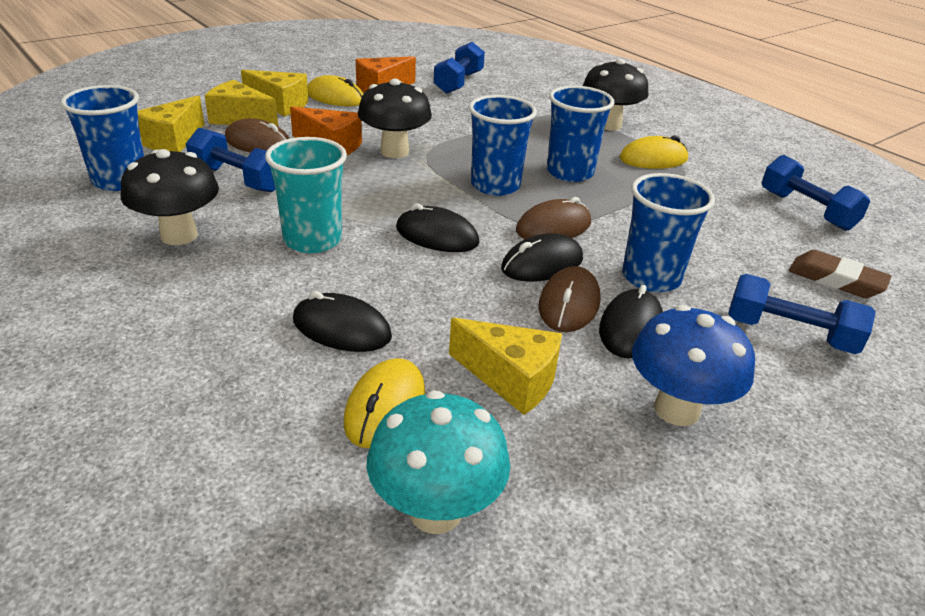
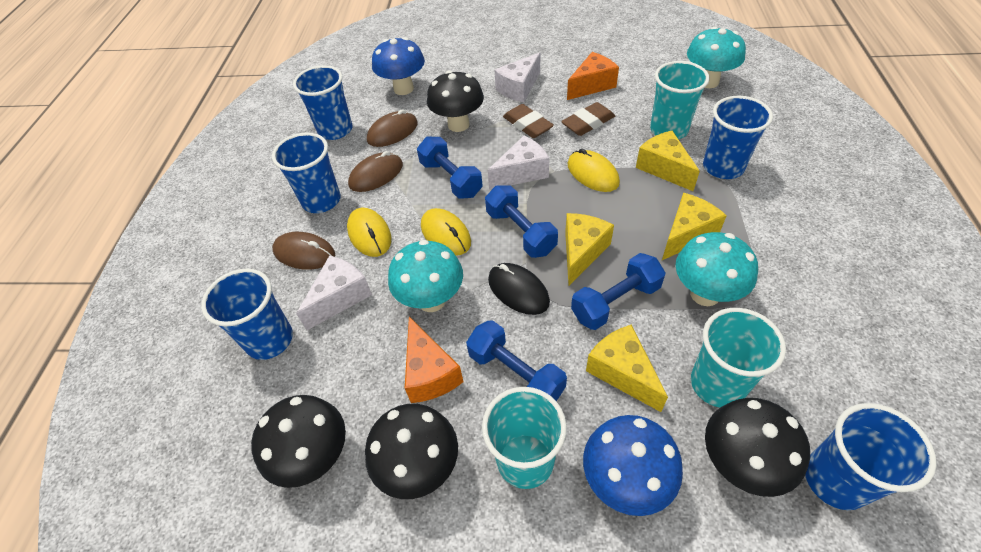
black mouse: 4 -> 1
black mushroom: 3 -> 4
blue cup: 4 -> 5
blue mushroom: 1 -> 2
brown eraser: 1 -> 2
turquoise cup: 1 -> 3
turquoise mushroom: 1 -> 3
white cheese: 0 -> 3

